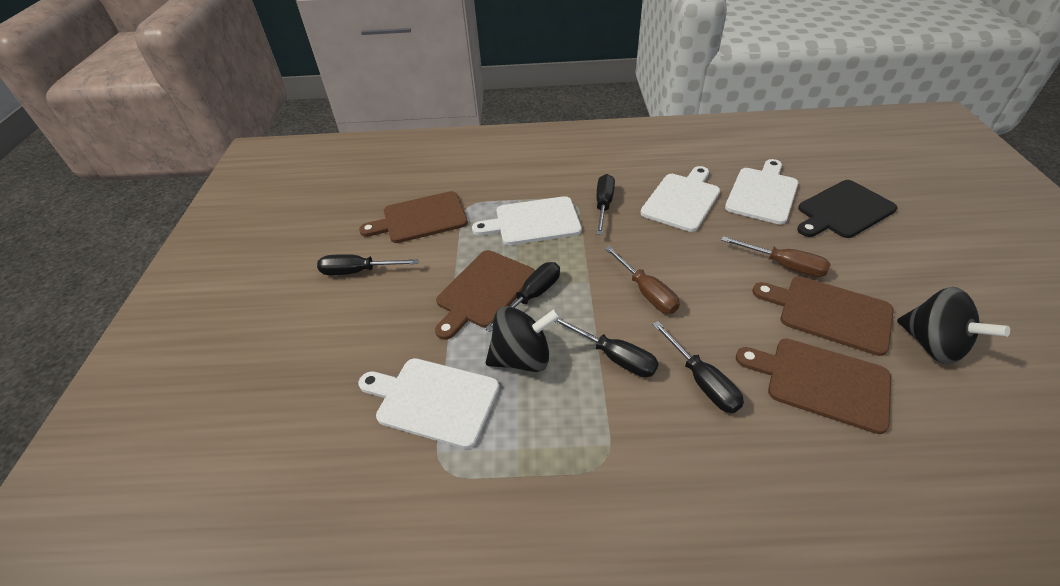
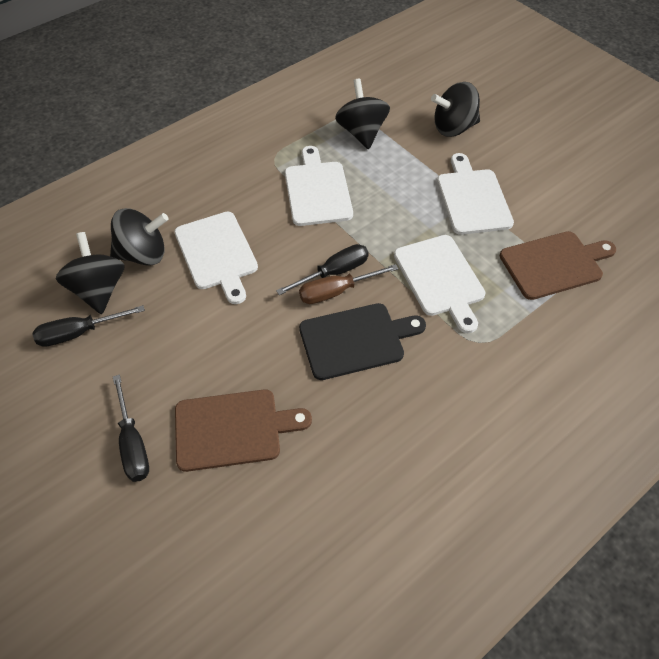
black screwdriver: 5 -> 3
black spinning top: 2 -> 4
brown cutting board: 4 -> 2
brown screwdriver: 2 -> 1

